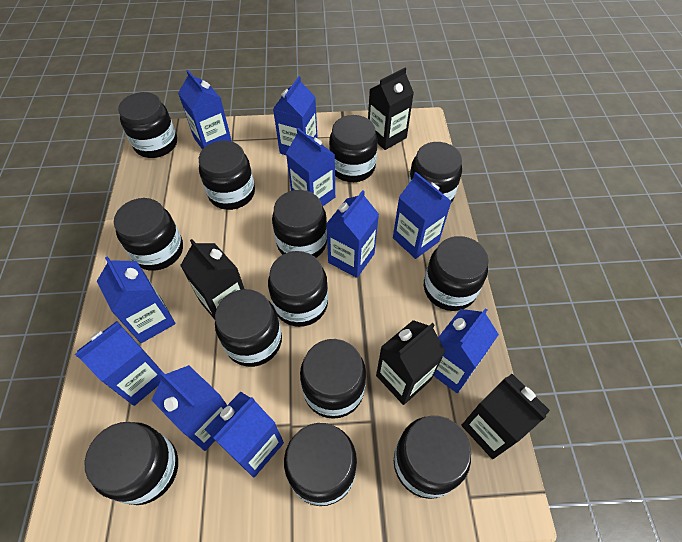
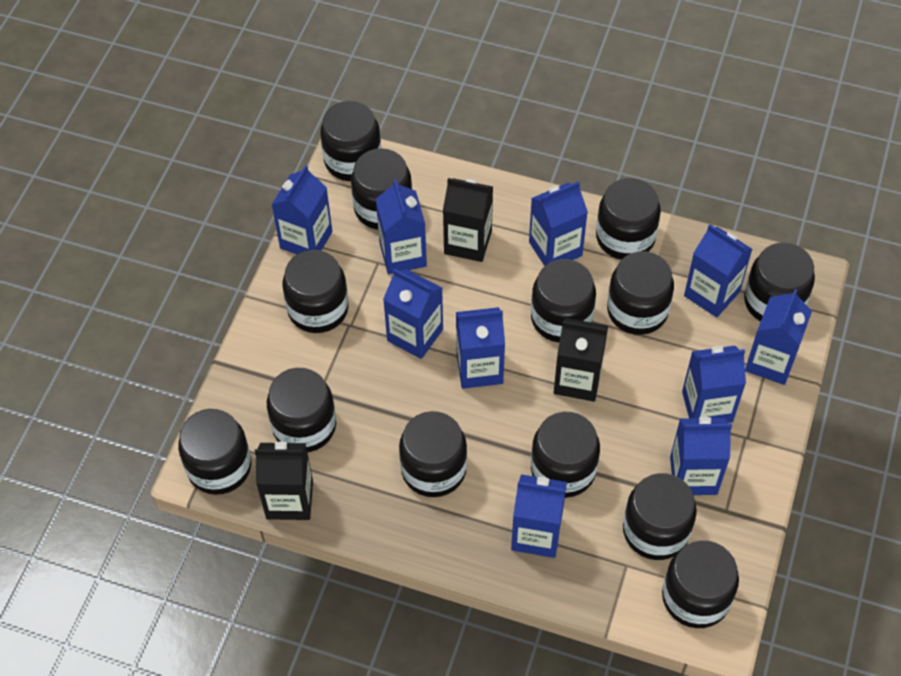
black carton: 4 -> 3

